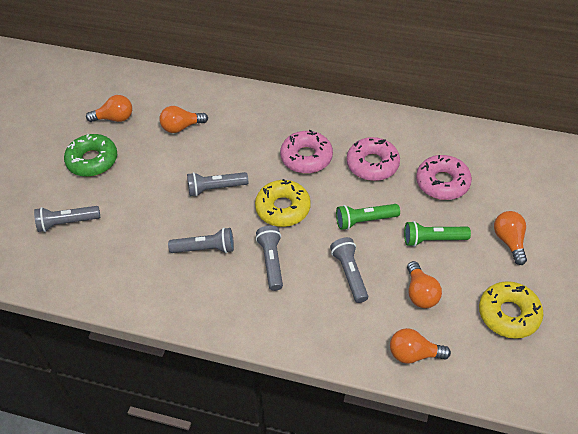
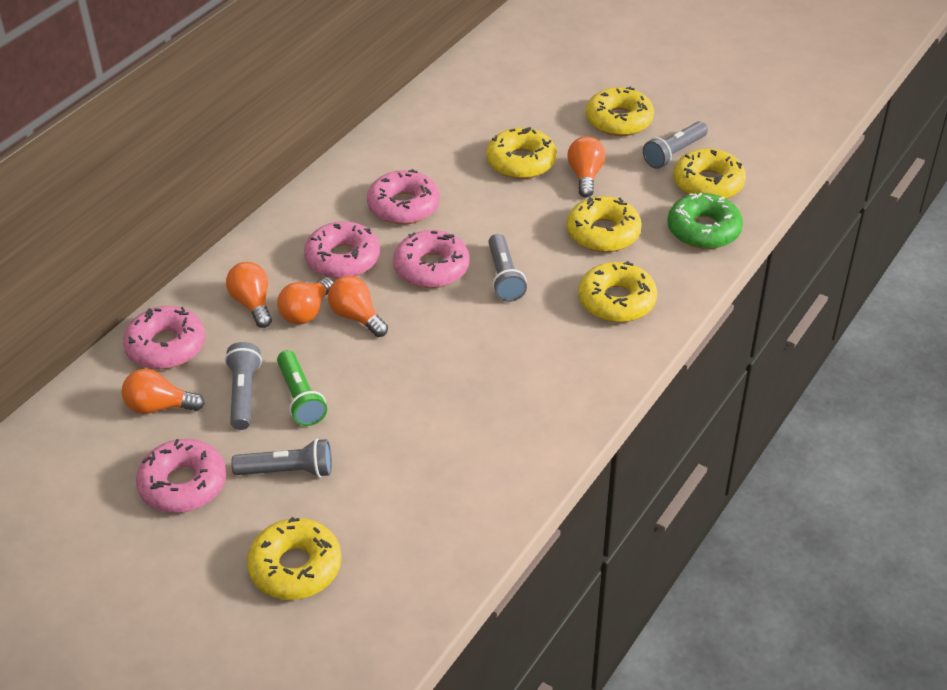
green flashlight: 2 -> 1
grey flashlight: 5 -> 4
pink donut: 3 -> 5
yellow donut: 2 -> 6

